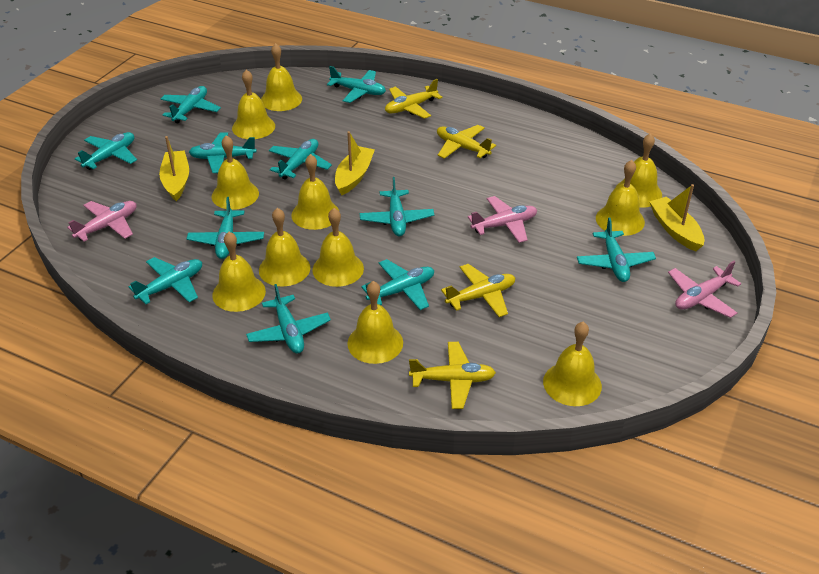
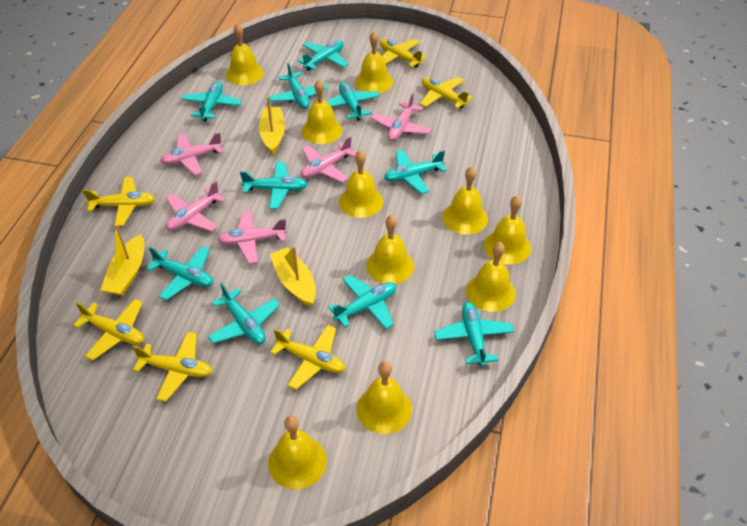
pink plane: 3 -> 5
turquoise plane: 11 -> 10
yellow bell: 11 -> 10
yellow plane: 4 -> 6

